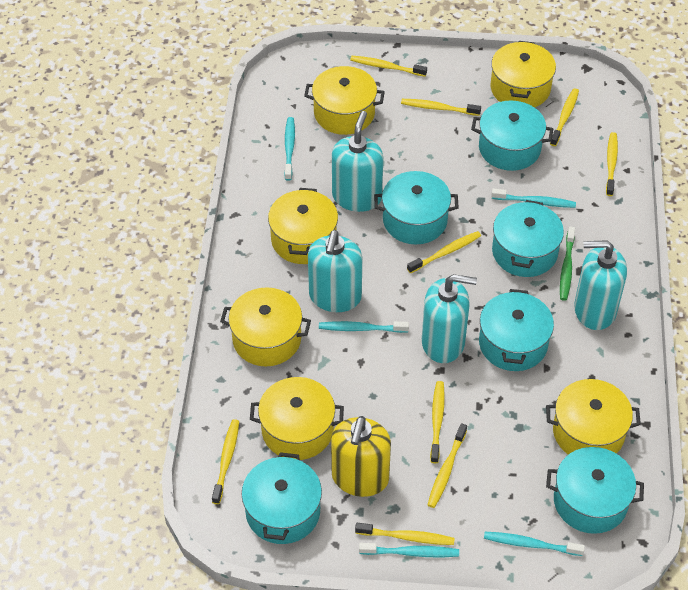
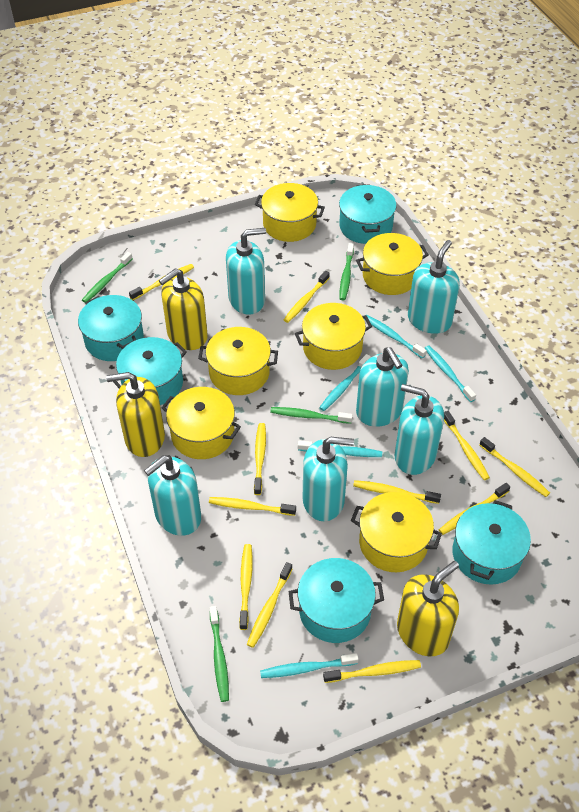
green toothbrush: 1 -> 4
turquoise pot: 6 -> 5
turquoise soap dispenser: 4 -> 6
yellow soap dispenser: 1 -> 3
yellow toothbrush: 9 -> 11

